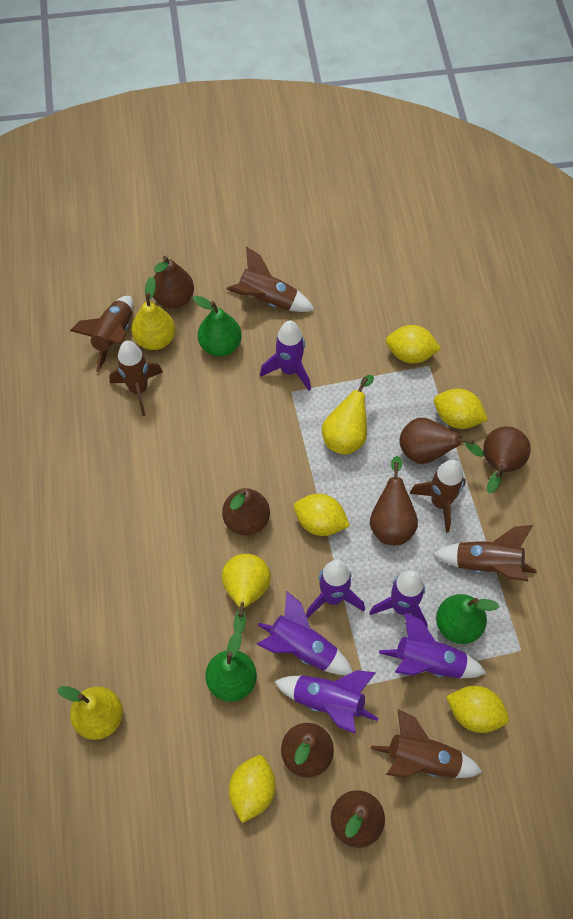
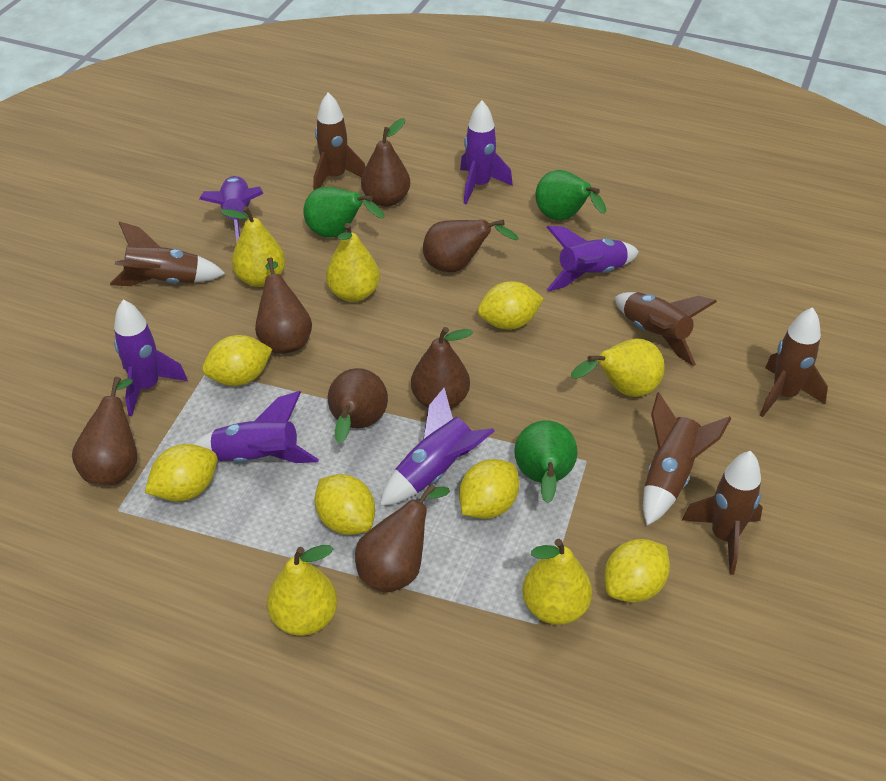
yellow lemon: 5 -> 6
yellow pear: 4 -> 5

